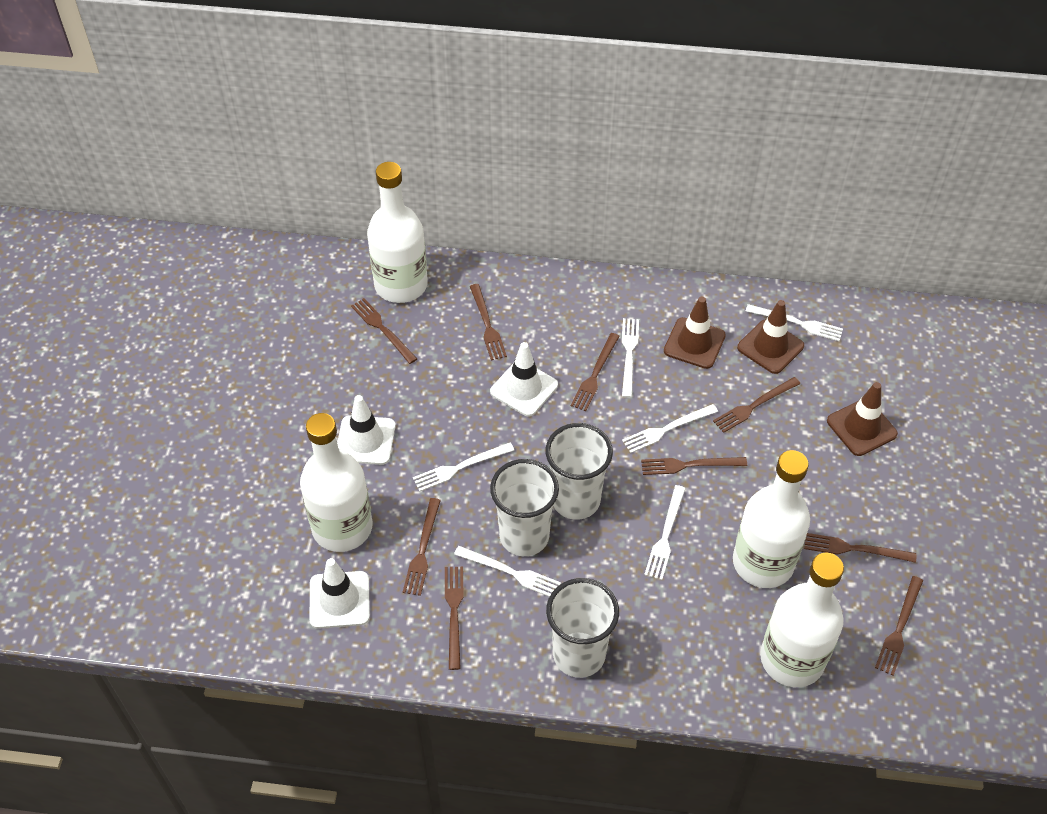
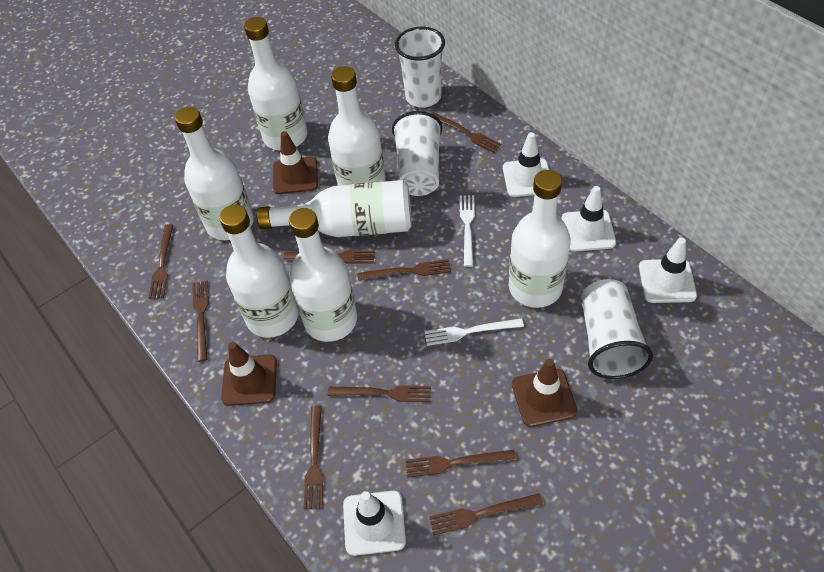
white bottle: 4 -> 7
white fork: 6 -> 2
white traffic cone: 3 -> 4

